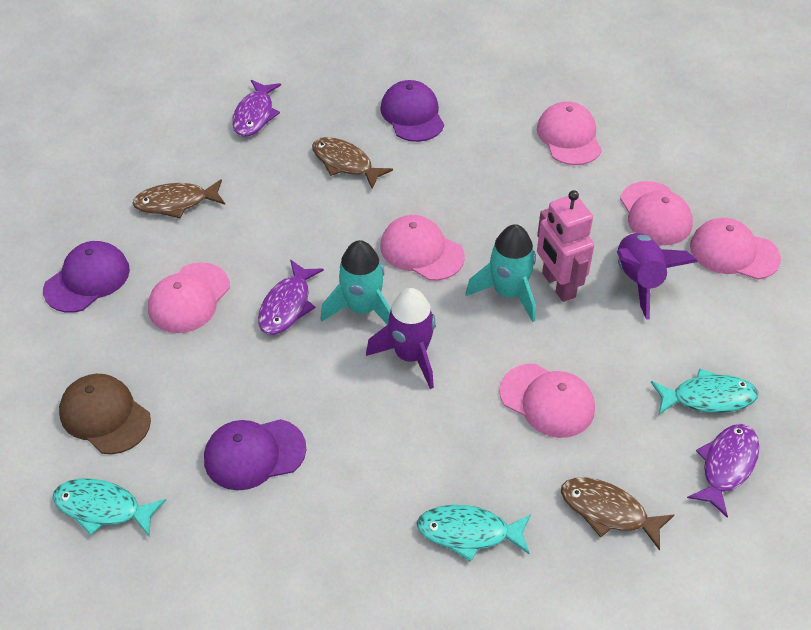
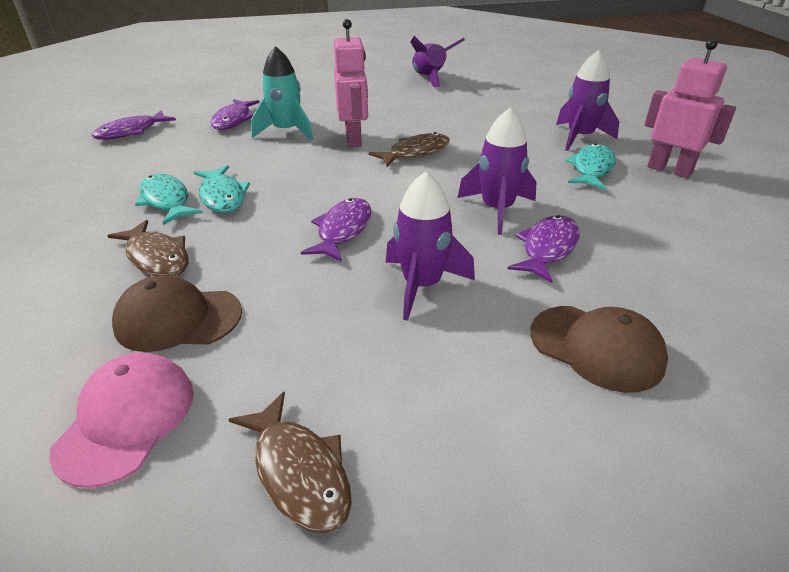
brown cap: 1 -> 2
pink cap: 6 -> 1
pink robot: 1 -> 2
purple cap: 3 -> 0
purple fish: 3 -> 4
purple rocket: 2 -> 4
turquoise rocket: 2 -> 1

